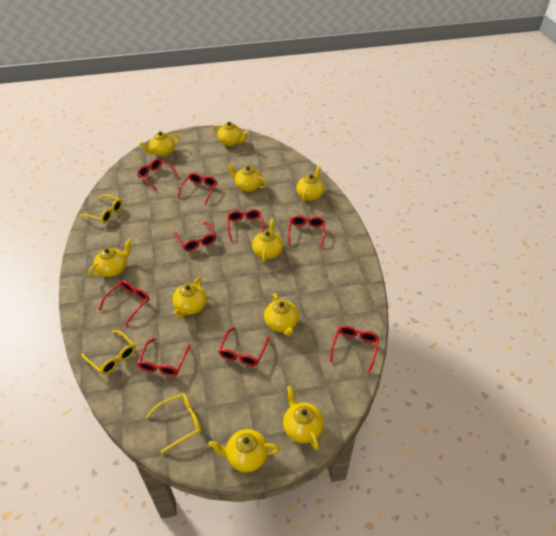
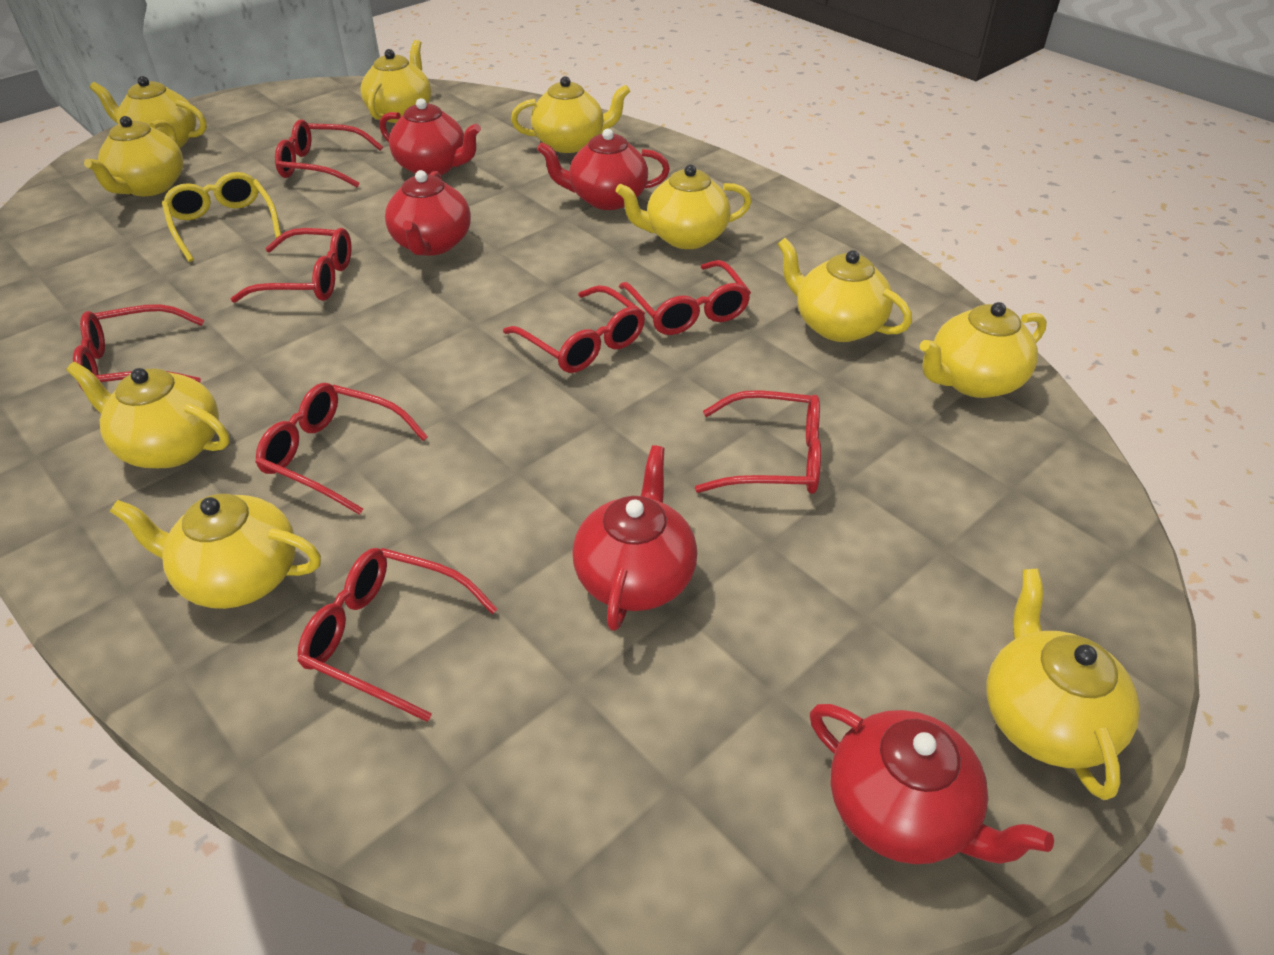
red glasses: 9 -> 8
red teapot: 0 -> 5
yellow glasses: 3 -> 1

